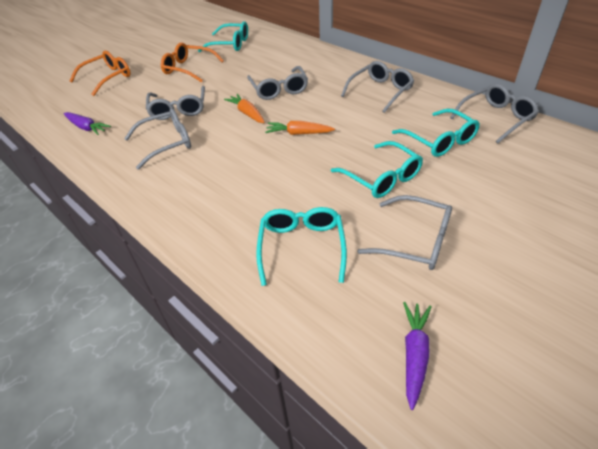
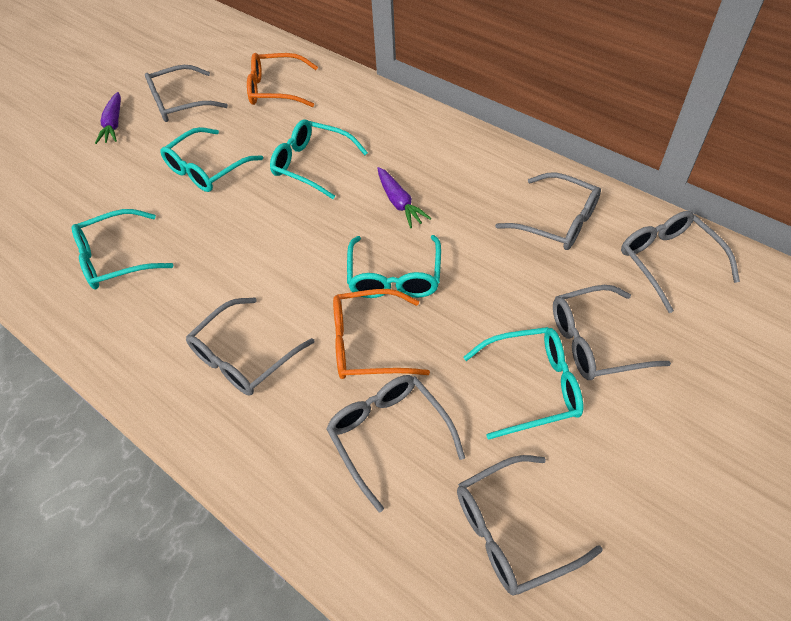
grey glasses: 6 -> 7
orange carrot: 2 -> 0
turquoise glasses: 4 -> 5

